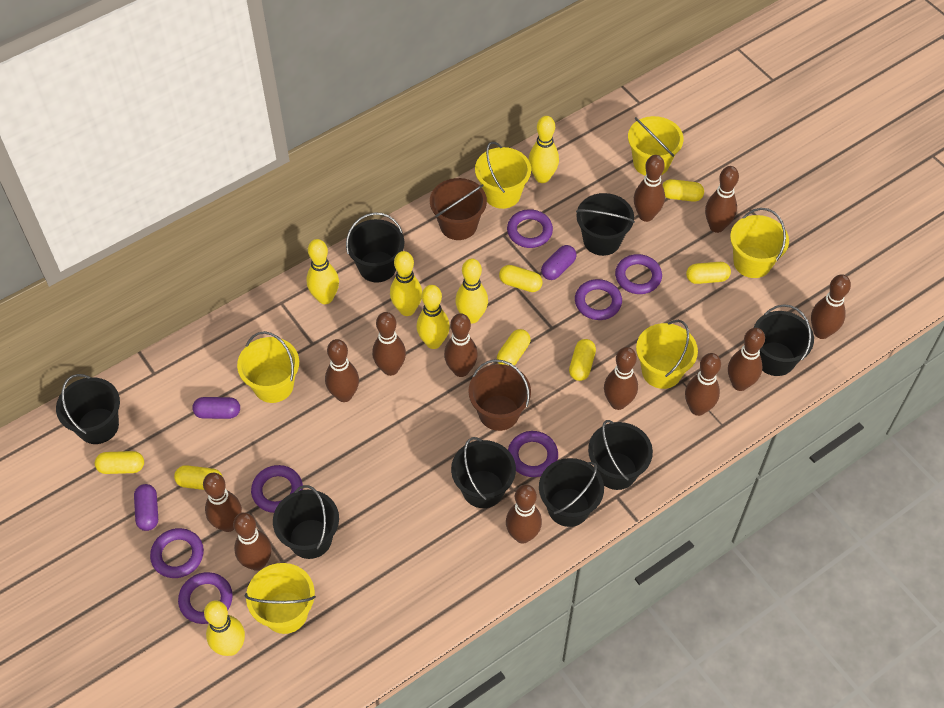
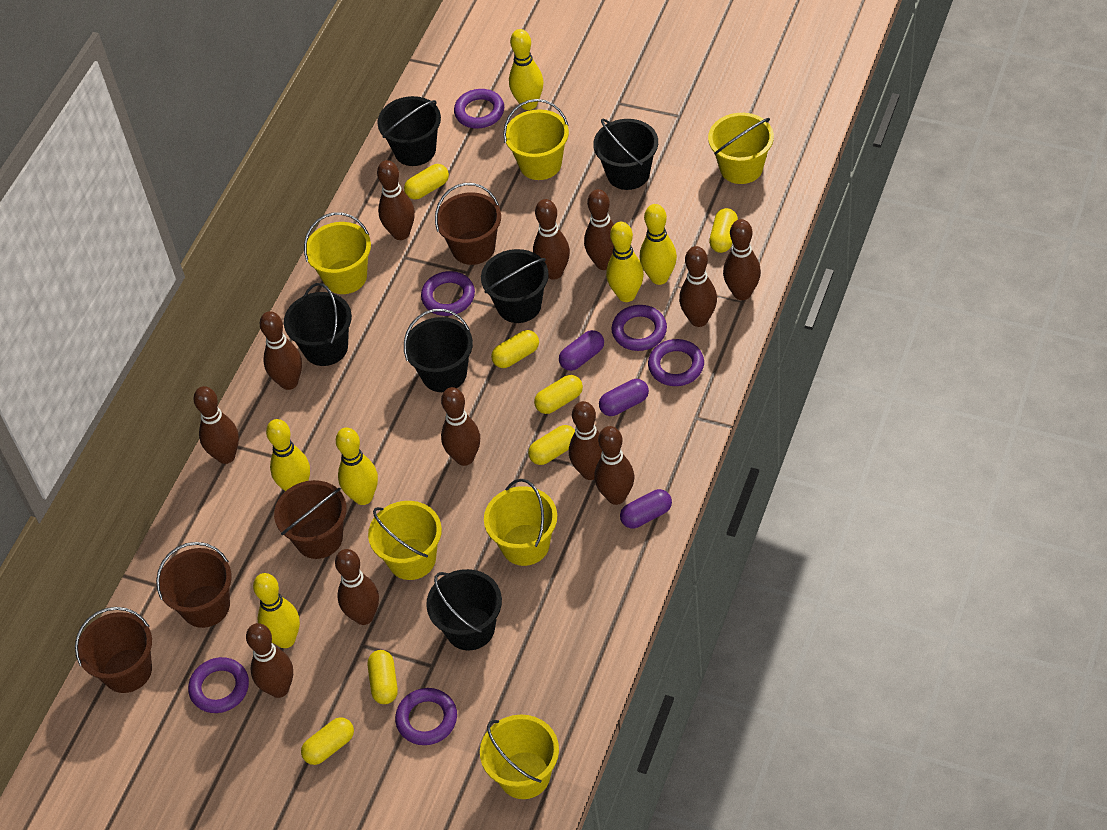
black bucket: 8 -> 6
brown bucket: 2 -> 4
purple ring: 7 -> 6

